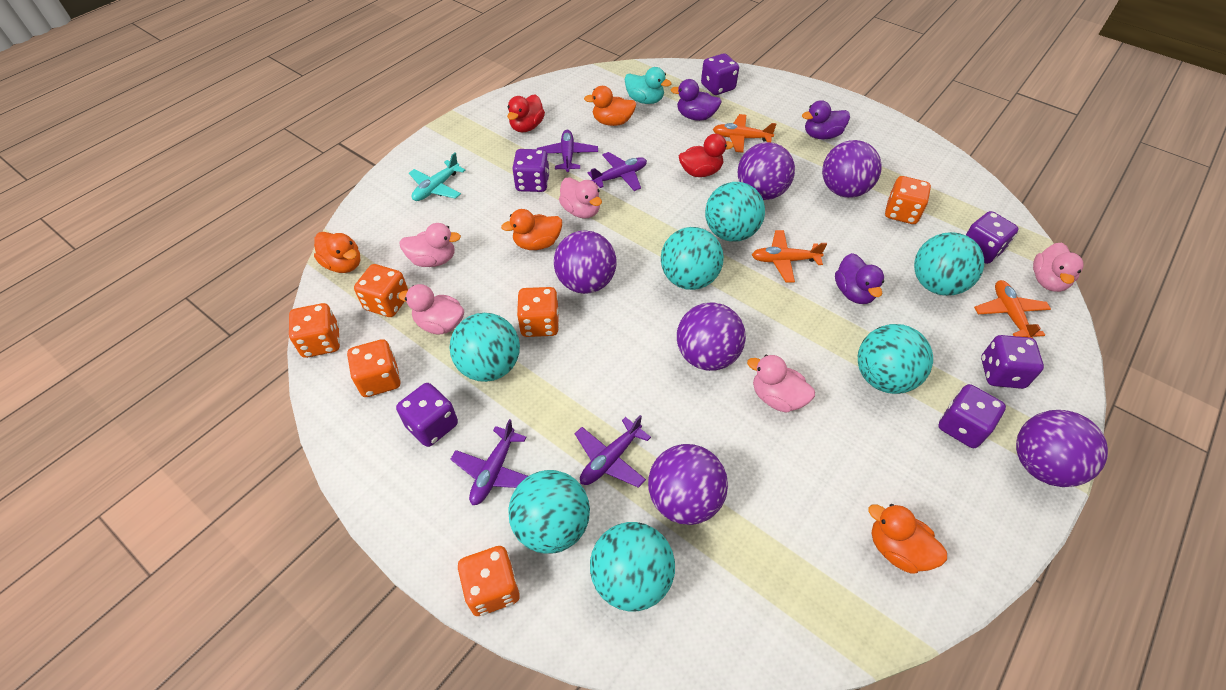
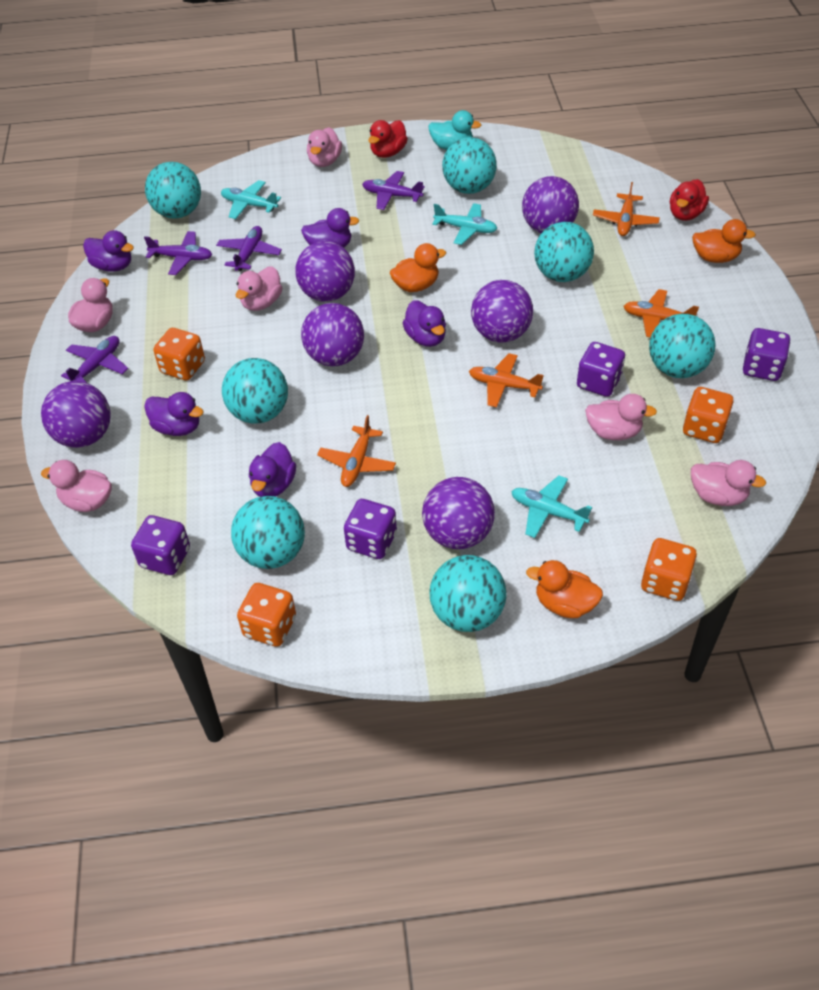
orange dice: 6 -> 4
orange duck: 4 -> 3
orange plane: 3 -> 4
pink duck: 5 -> 6
purple dice: 6 -> 4
purple duck: 3 -> 5
turquoise plane: 1 -> 3

